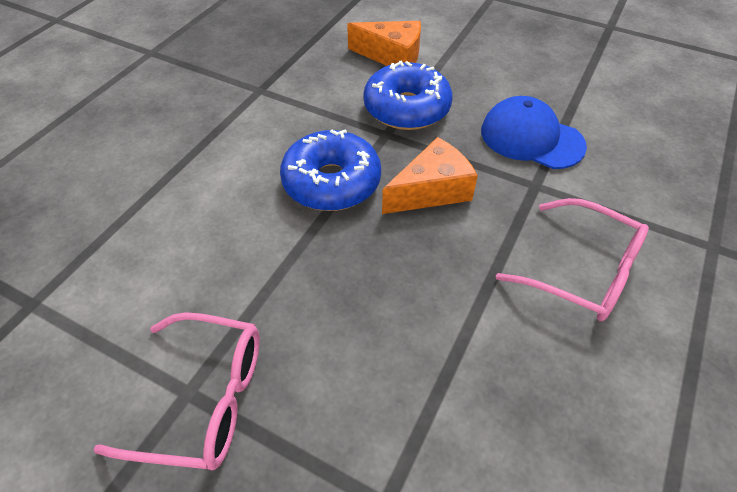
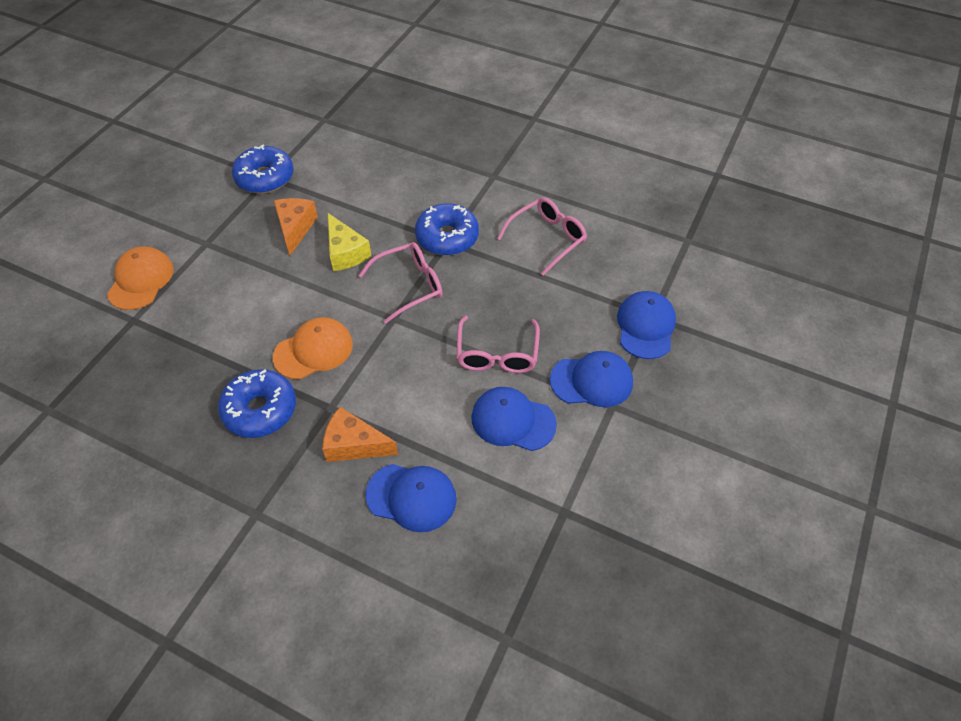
blue cap: 1 -> 4
blue donut: 2 -> 3
orange cap: 0 -> 2
pink glasses: 2 -> 3
yellow cheese: 0 -> 1

